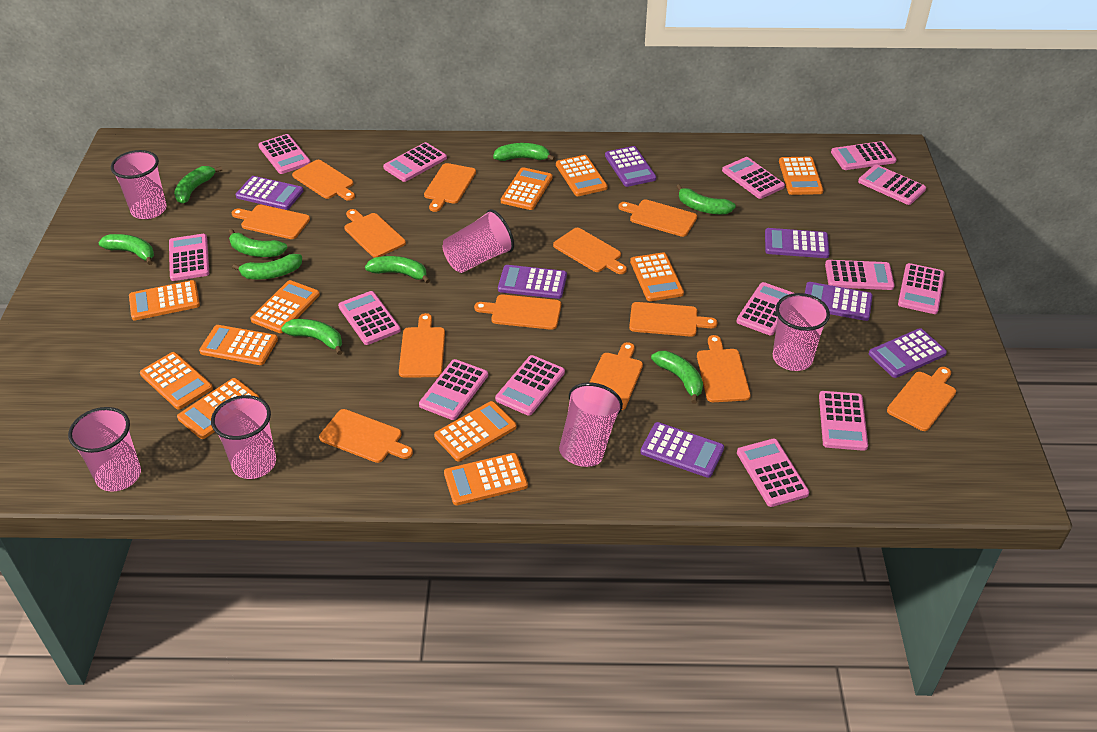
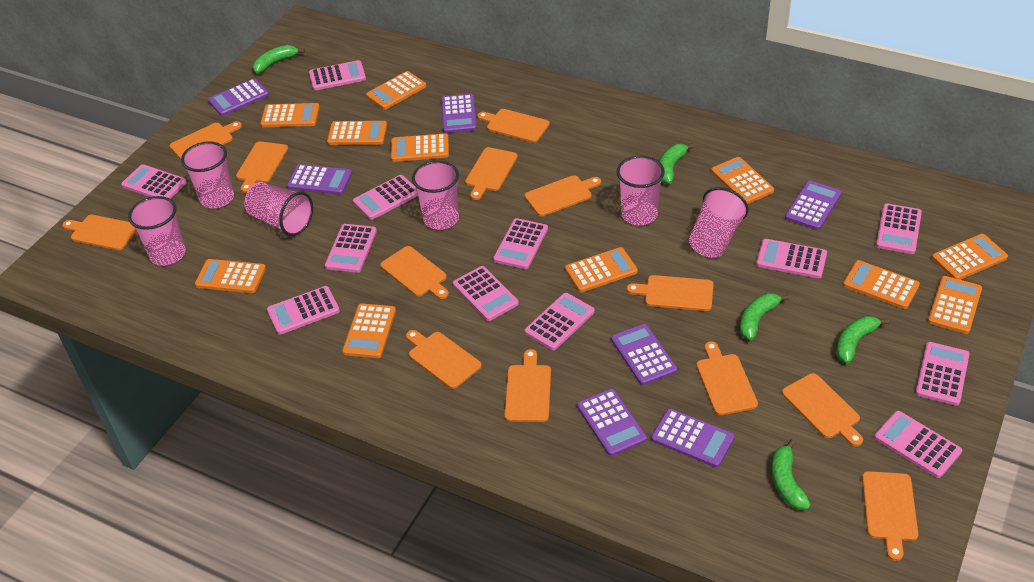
green banana: 9 -> 5
pink calculator: 14 -> 12

